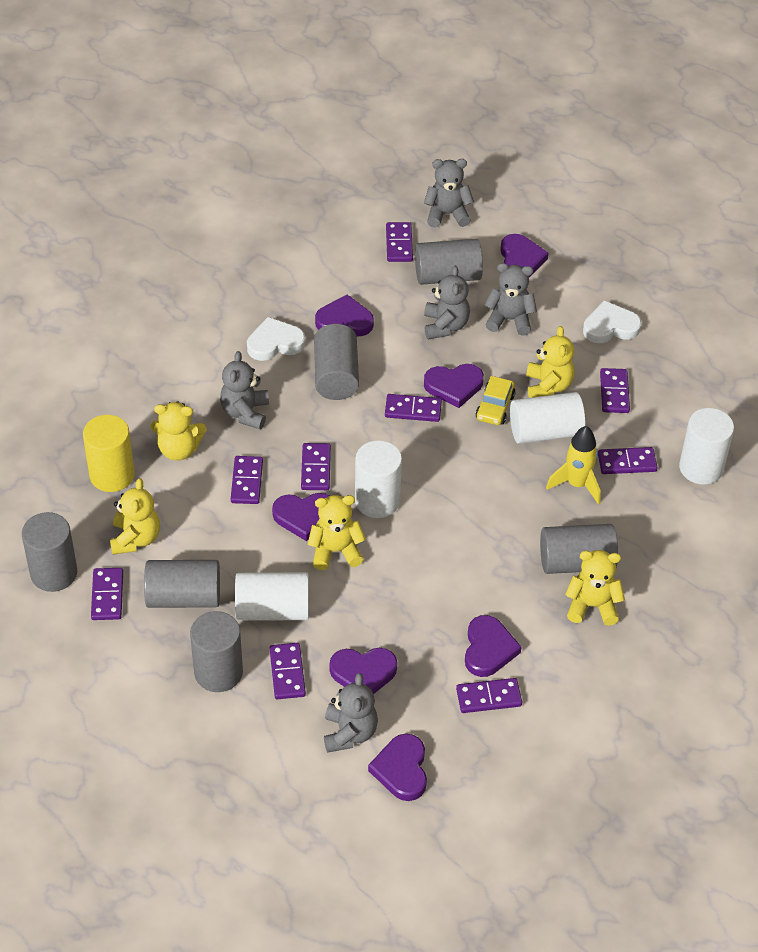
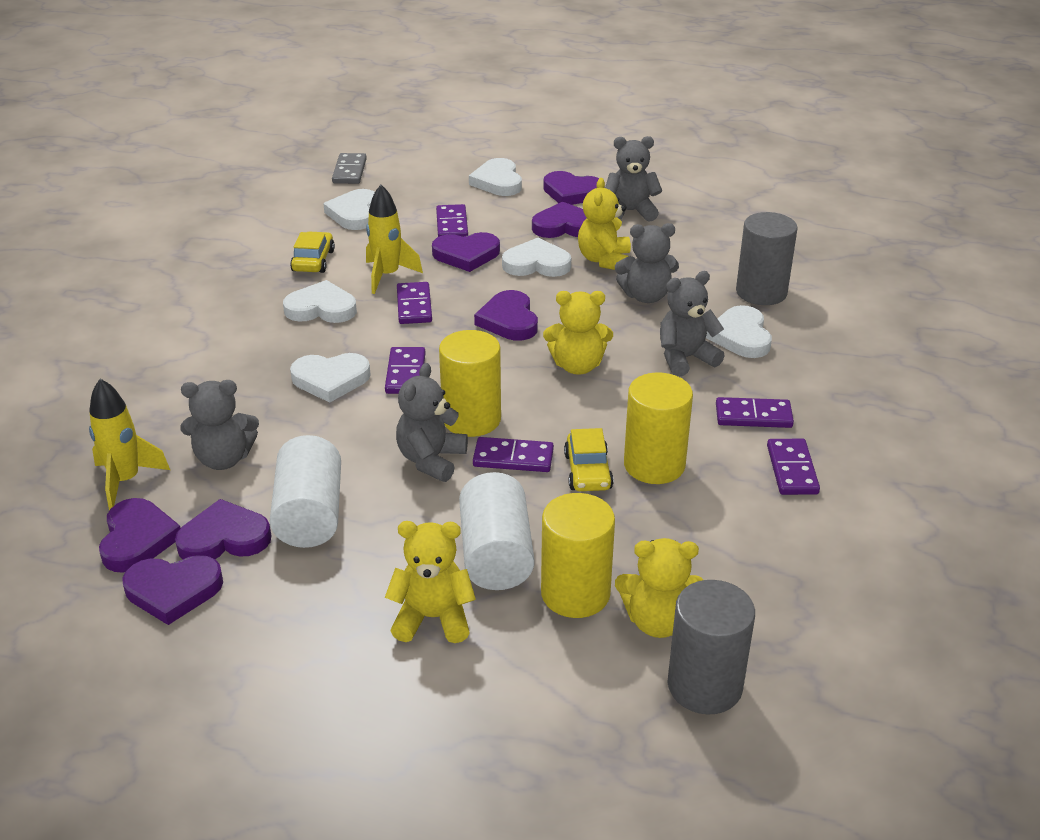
grey cylinder: 6 -> 2
grey domino: 0 -> 1
purple domino: 9 -> 6
white cylinder: 4 -> 2
white heart: 2 -> 6
yellow car: 1 -> 2
yellow cylinder: 1 -> 3
yellow rocket: 1 -> 2
yellow teddy bear: 5 -> 4

